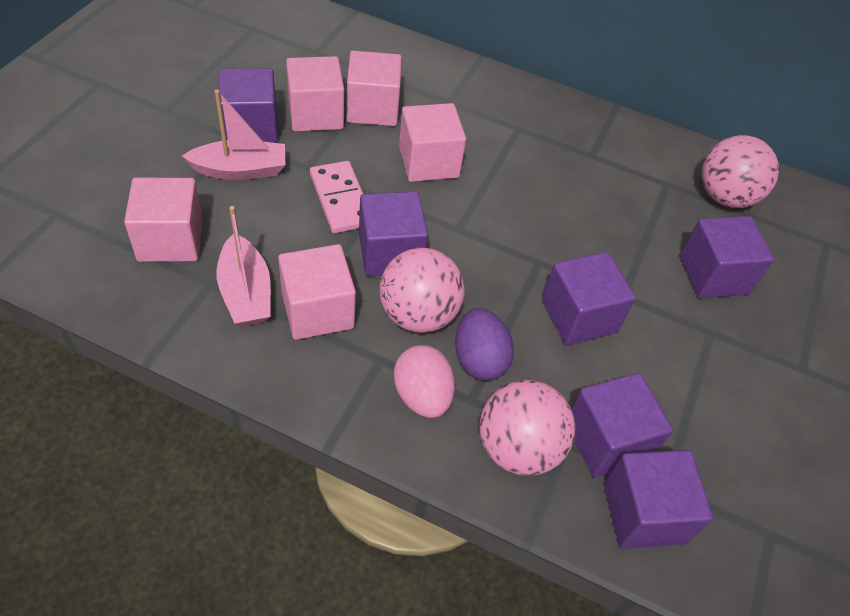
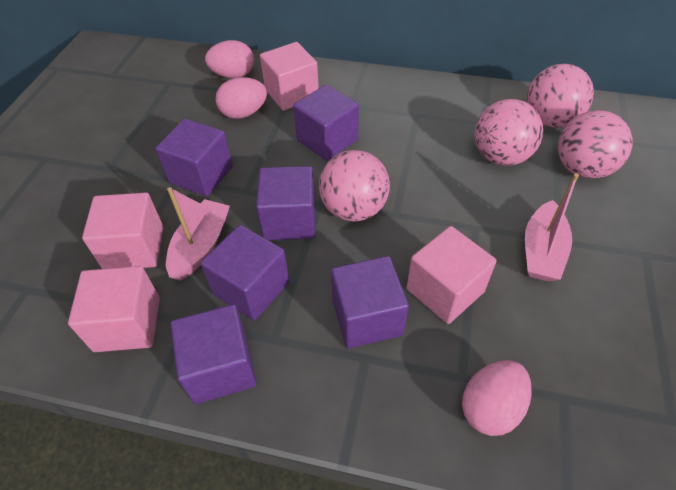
pink ball: 3 -> 4
pink cube: 5 -> 4
pink domino: 1 -> 0
pink egg: 1 -> 3
purple egg: 1 -> 0

